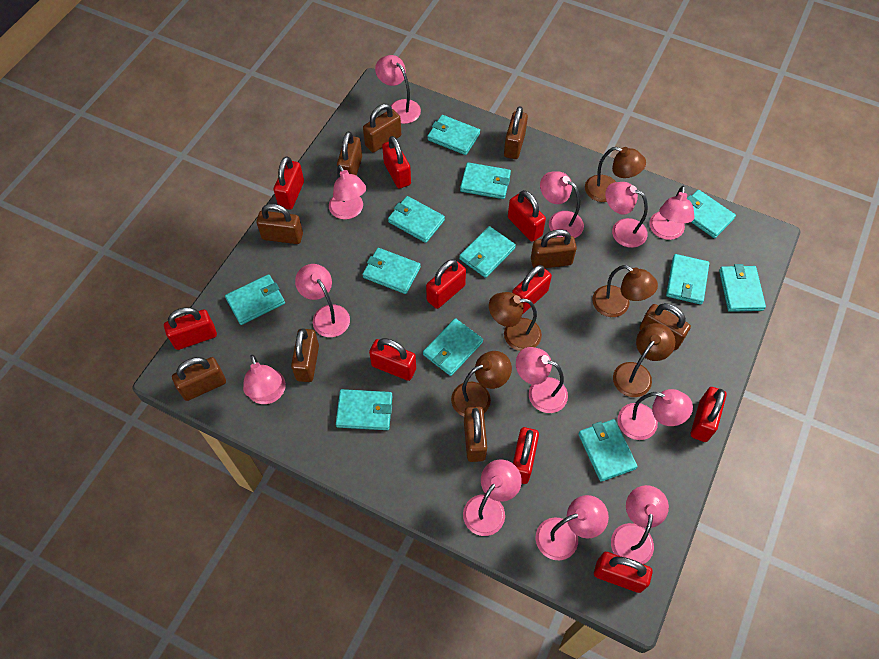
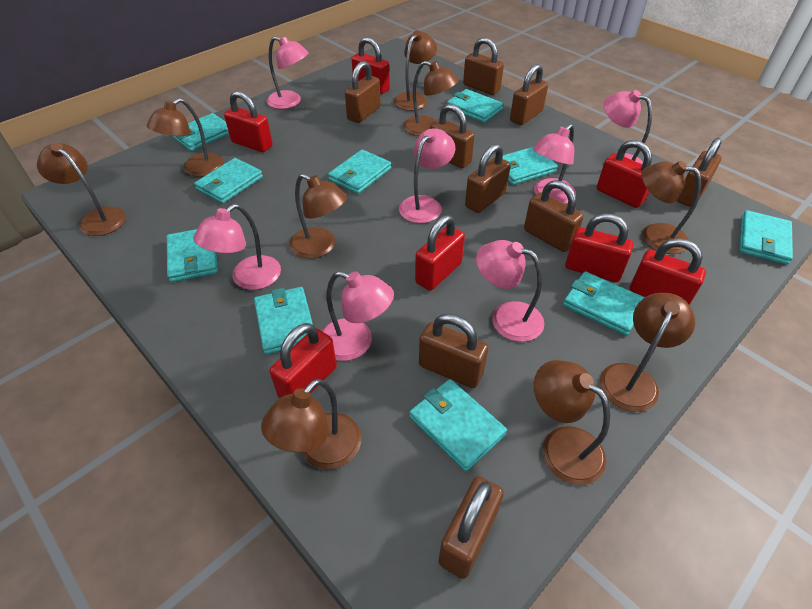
brown lamp: 5 -> 9
pink lamp: 12 -> 7
red padlock: 10 -> 7
turquoise wallet: 12 -> 10

